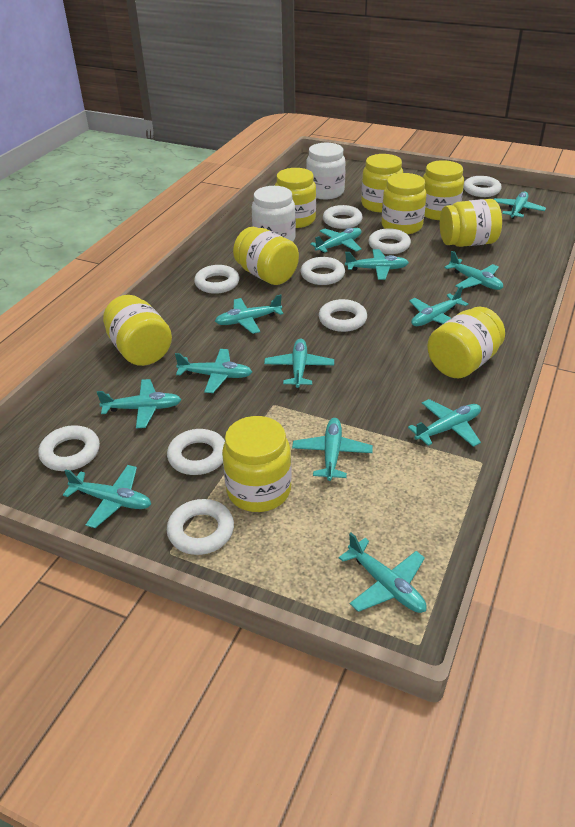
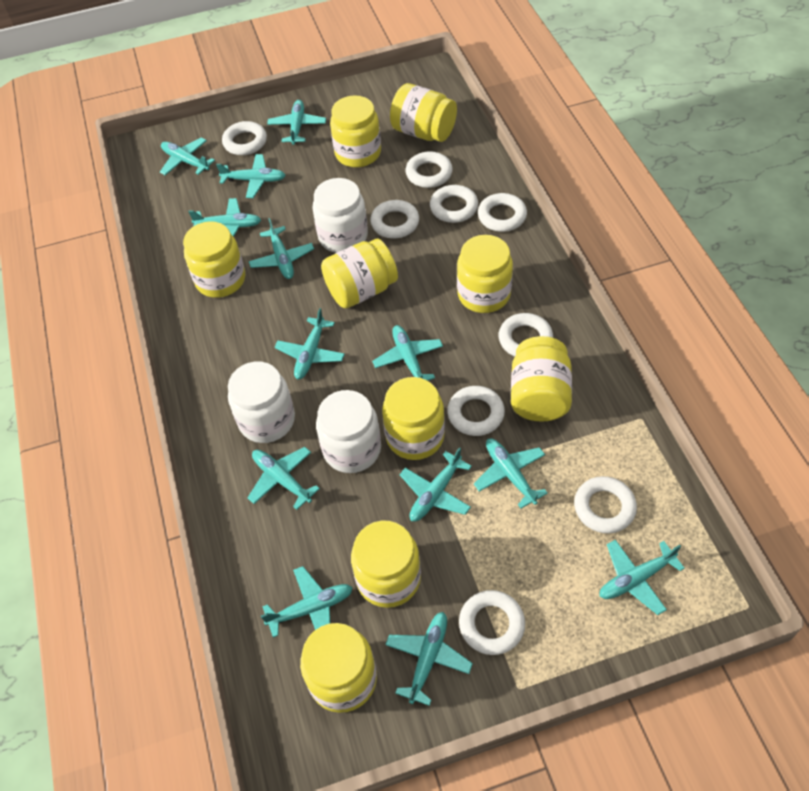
white jar: 2 -> 3

